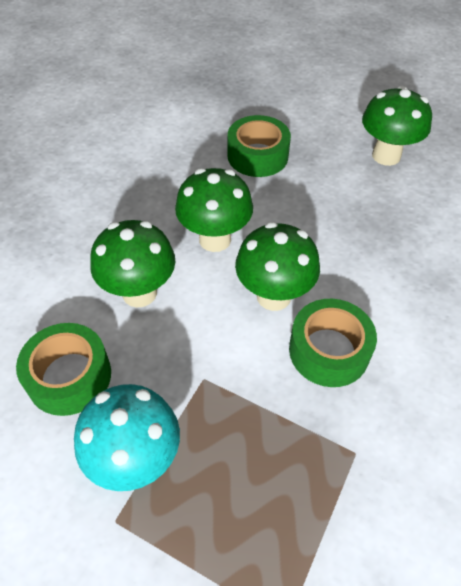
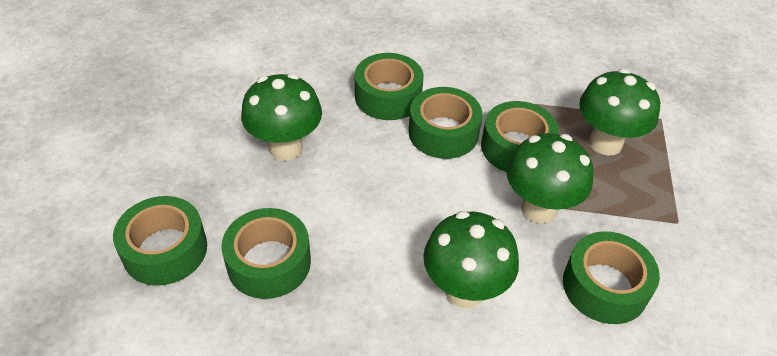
green tape: 3 -> 6
turquoise mushroom: 1 -> 0

